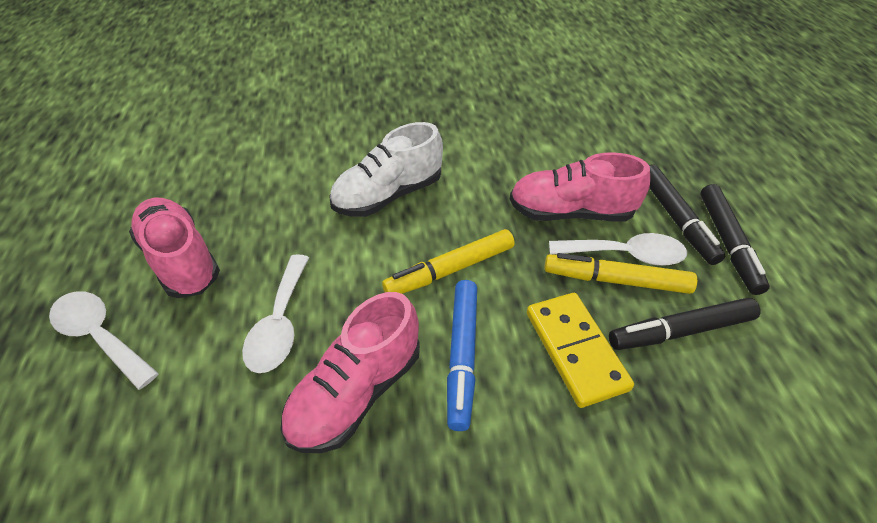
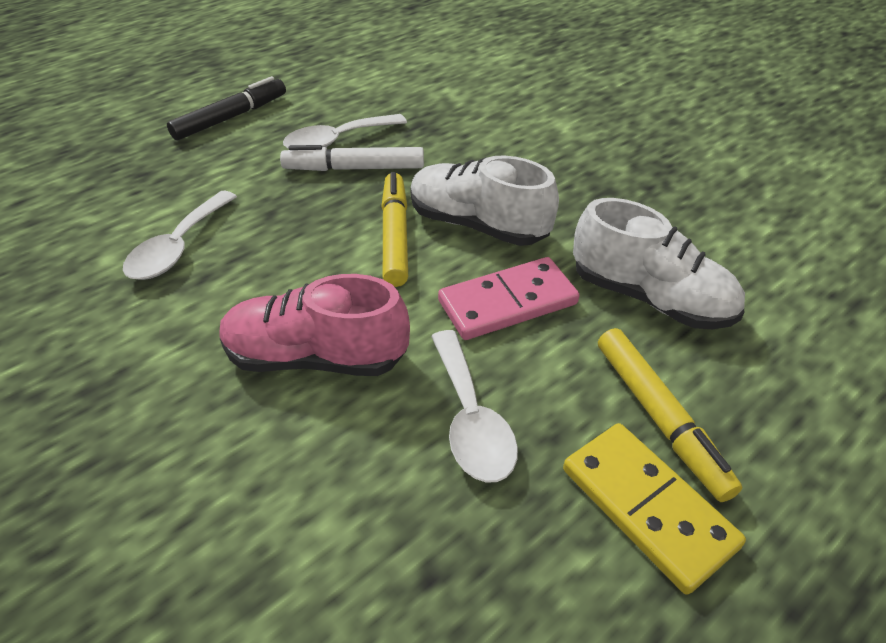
black marker: 3 -> 1
blue marker: 1 -> 0
pink domino: 0 -> 1
pink shoe: 3 -> 1
white marker: 0 -> 1
white shoe: 1 -> 2

